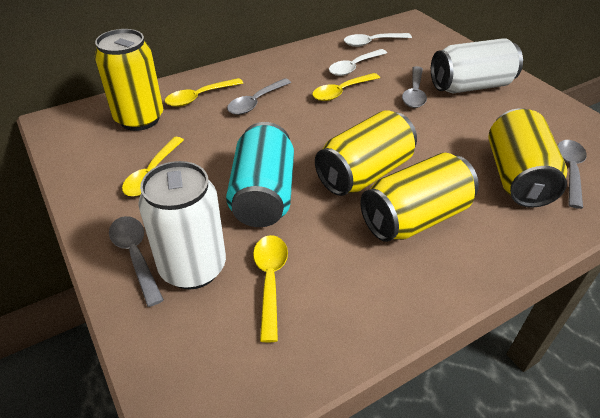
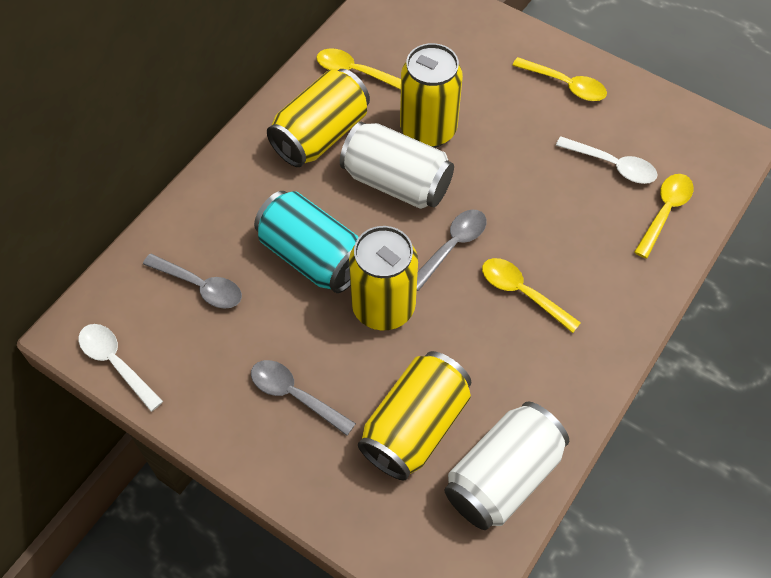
grey spoon: 4 -> 3

